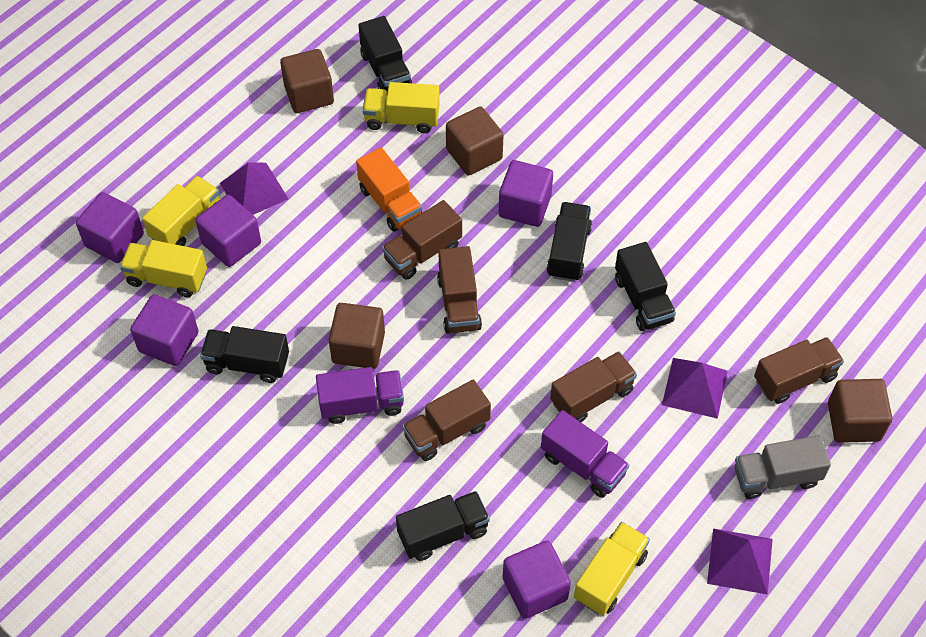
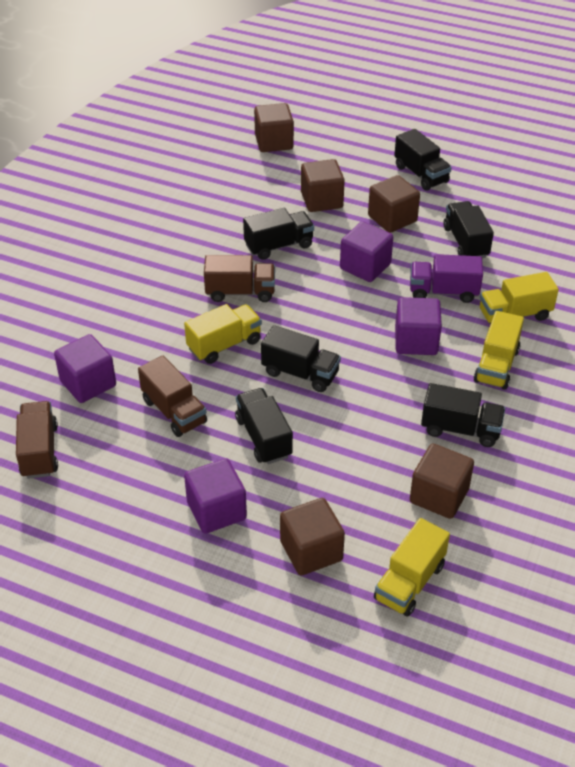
black truck: 5 -> 6
brown cube: 4 -> 5
brown truck: 5 -> 3
grey truck: 1 -> 0
orange truck: 1 -> 0
purple cube: 5 -> 4
purple pyramid: 3 -> 0
purple truck: 2 -> 1

